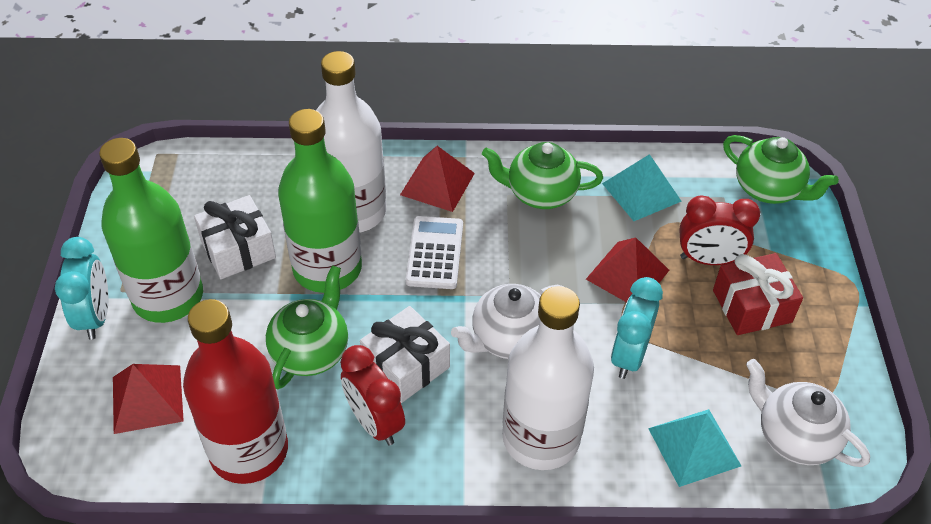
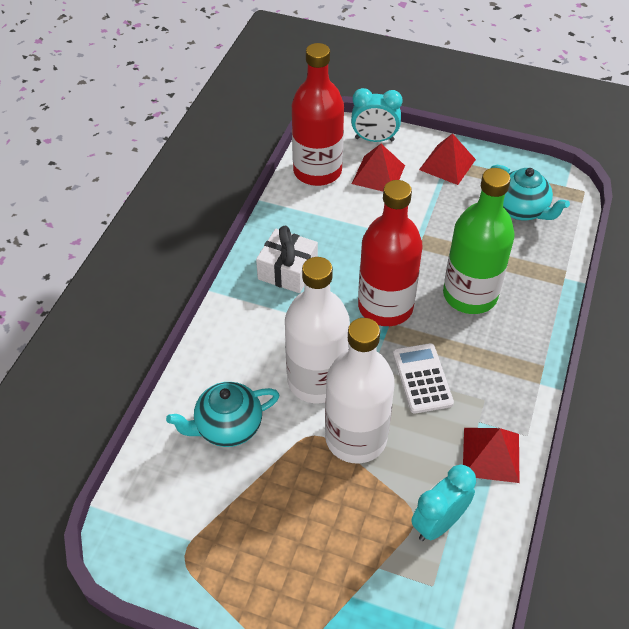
green bottle: 2 -> 1
green teapot: 3 -> 0
red bottle: 1 -> 2
red clock: 2 -> 0
red gift: 1 -> 0
turquoise pyramid: 2 -> 0
turquoise teapot: 0 -> 2
white gift: 2 -> 1
white teapot: 2 -> 0

